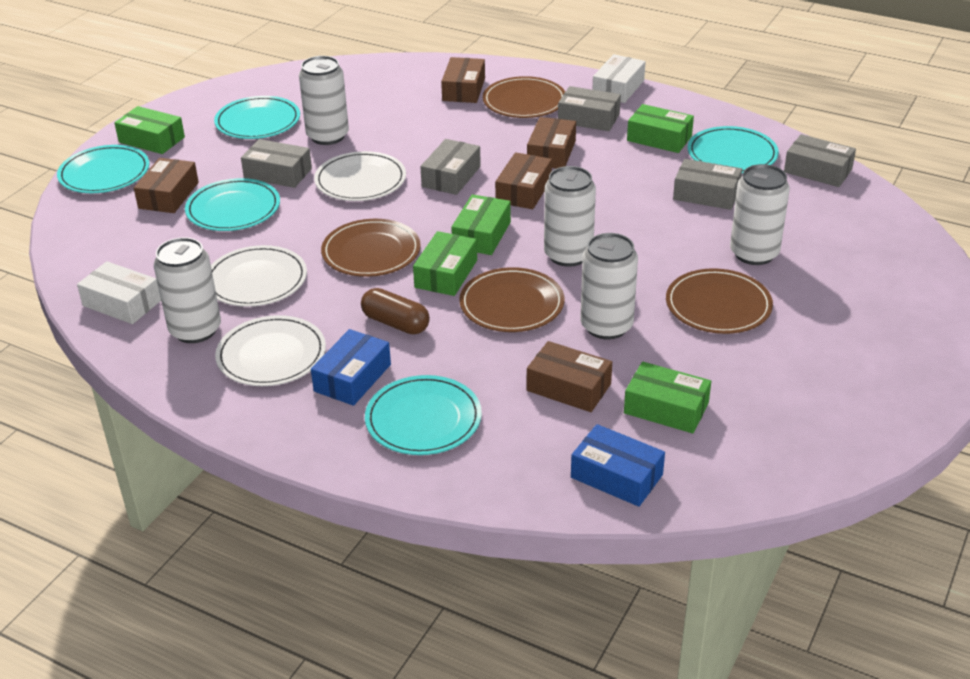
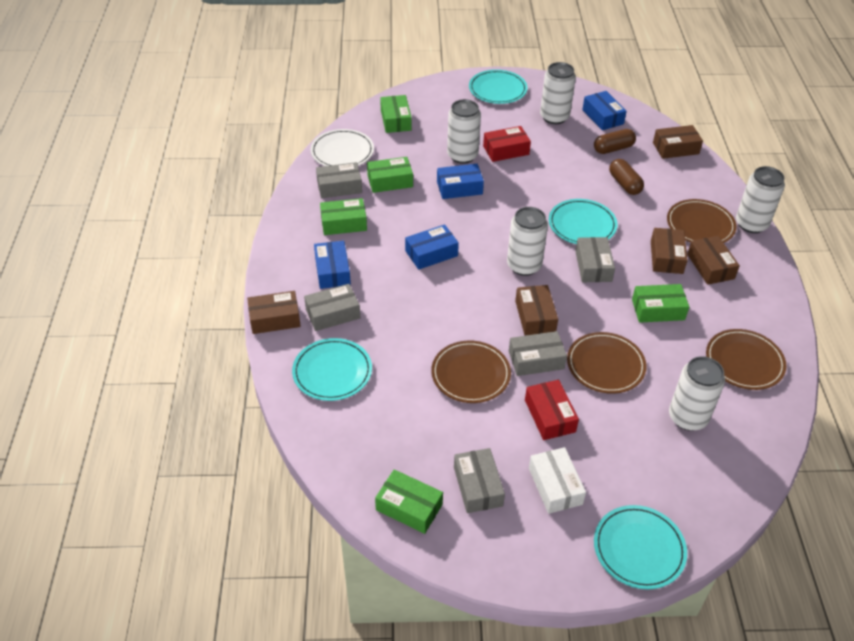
blue box: 2 -> 4
brown capsule: 1 -> 2
red box: 0 -> 2
turquoise plate: 5 -> 4
white box: 2 -> 1
white plate: 3 -> 1

